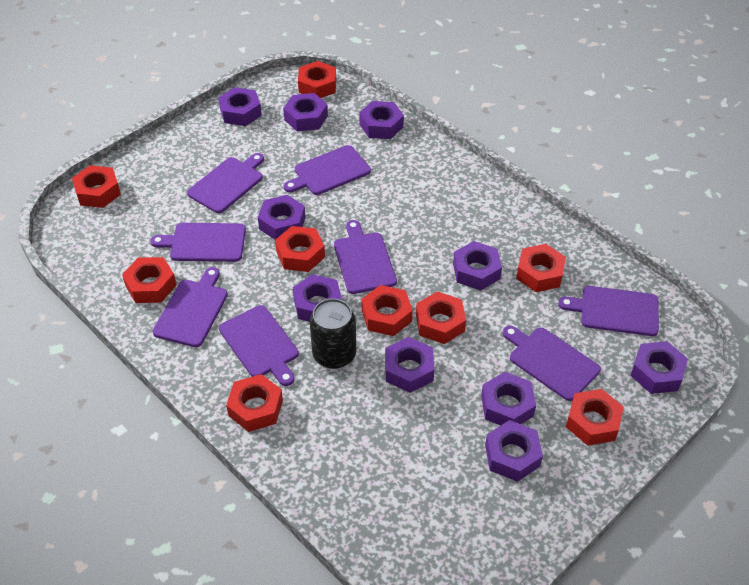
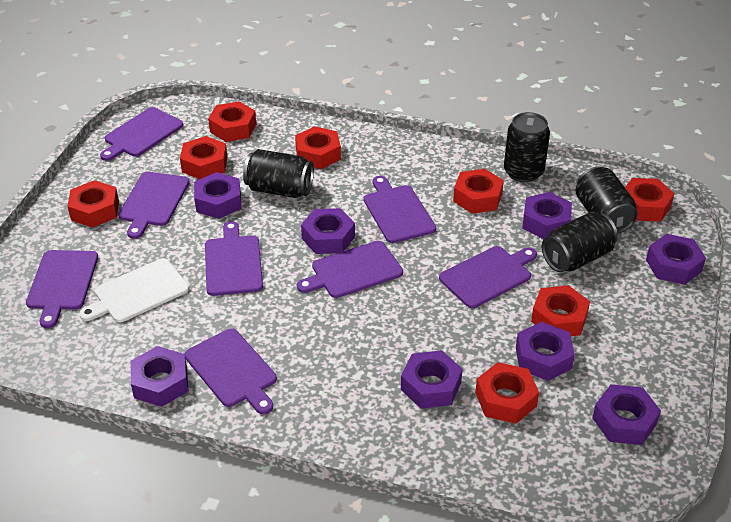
black can: 1 -> 4
purple nut: 10 -> 8
red nut: 9 -> 8
white cutting board: 0 -> 1

